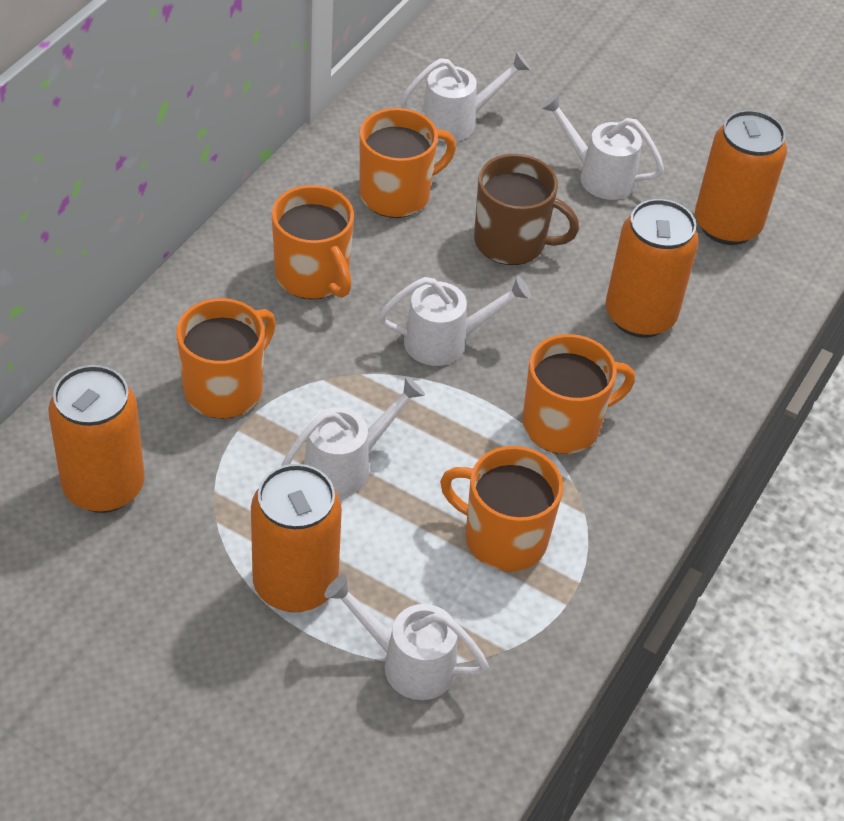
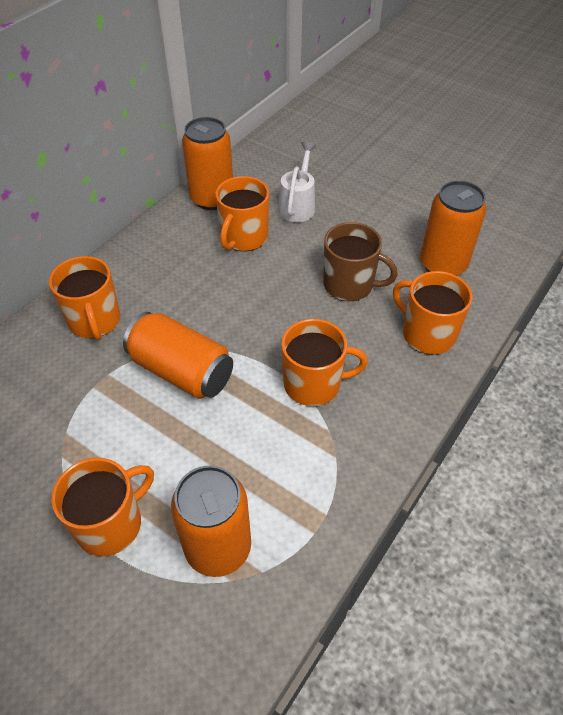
white watering can: 5 -> 1

